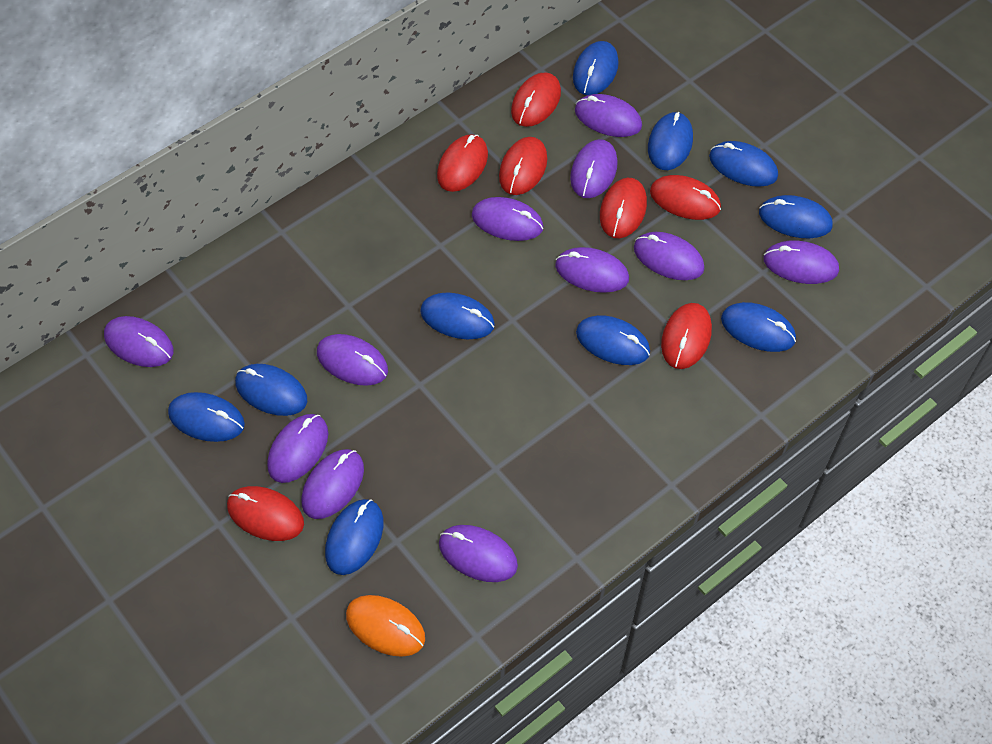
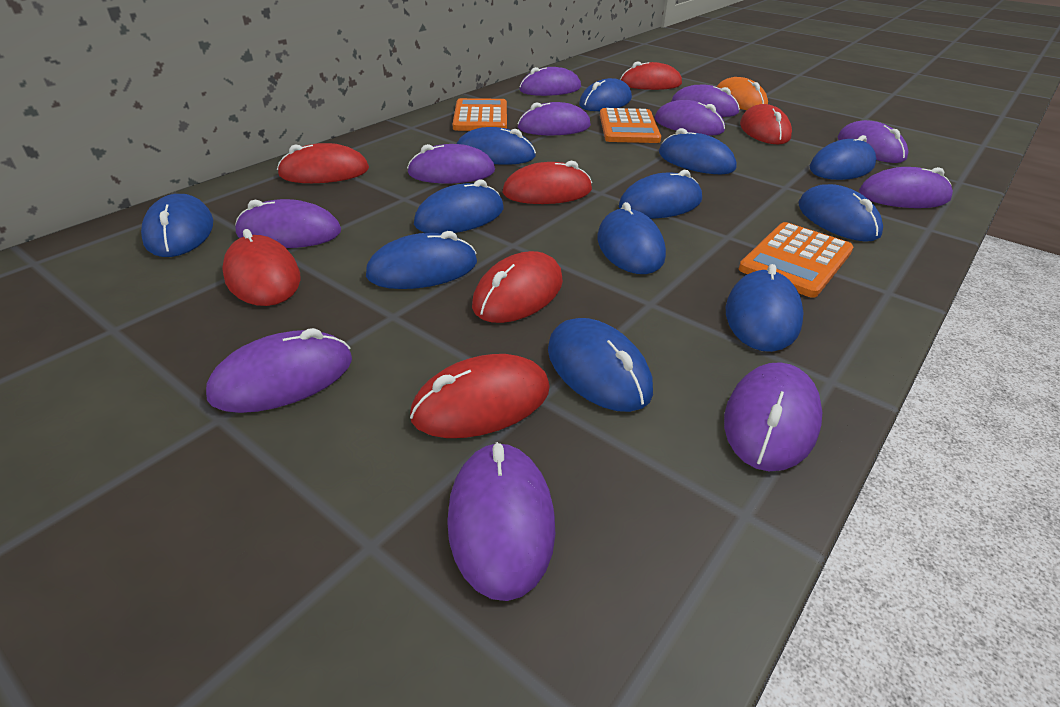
blue mouse: 10 -> 12
orange calculator: 0 -> 3

